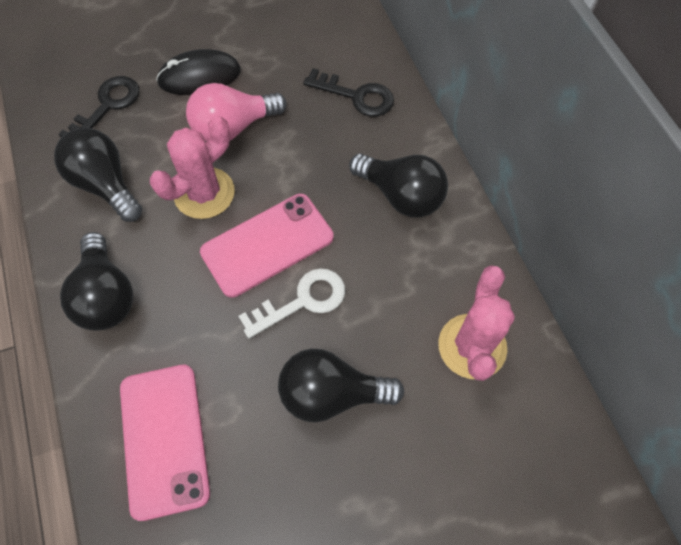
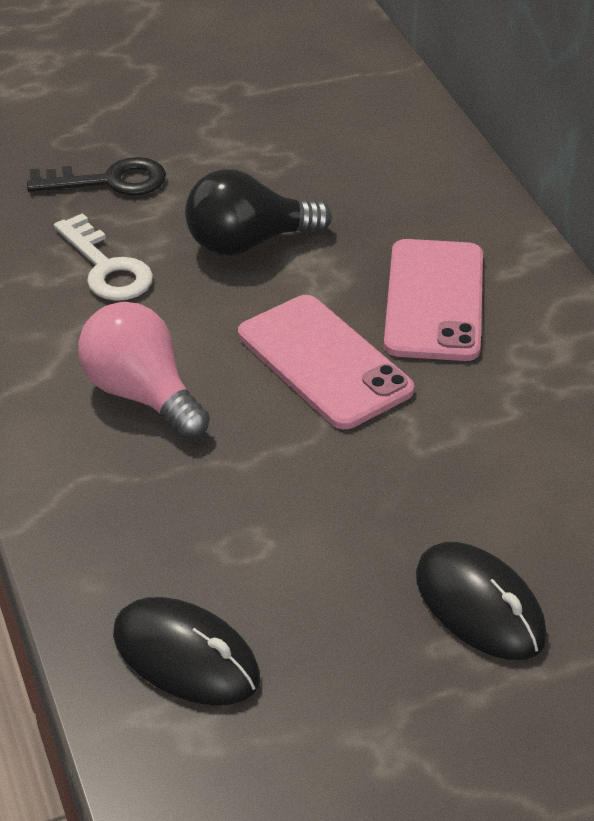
black key: 2 -> 1
black light bulb: 4 -> 1
black mouse: 1 -> 2
pink cactus: 2 -> 0

